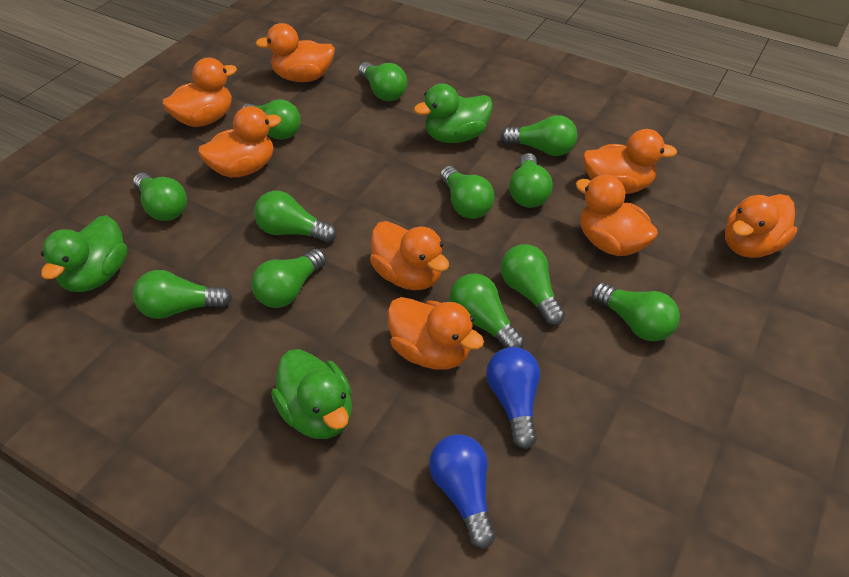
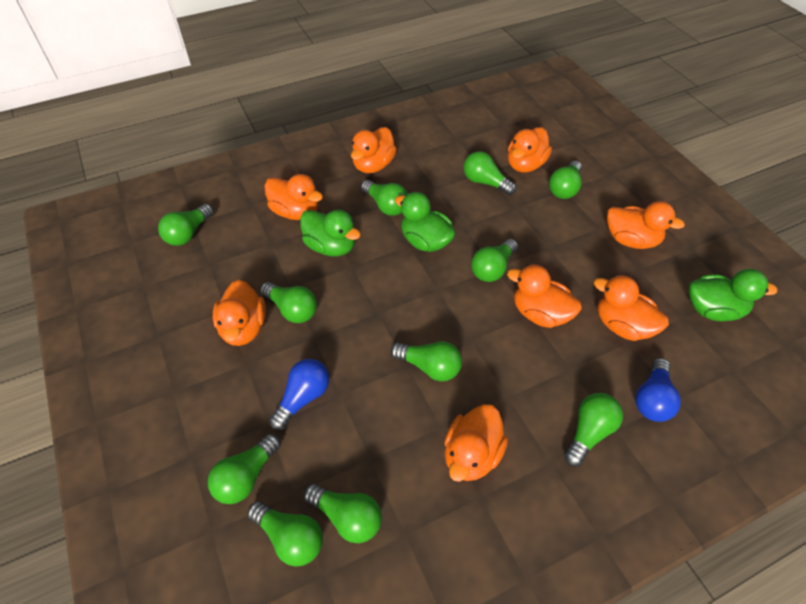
green light bulb: 12 -> 11

